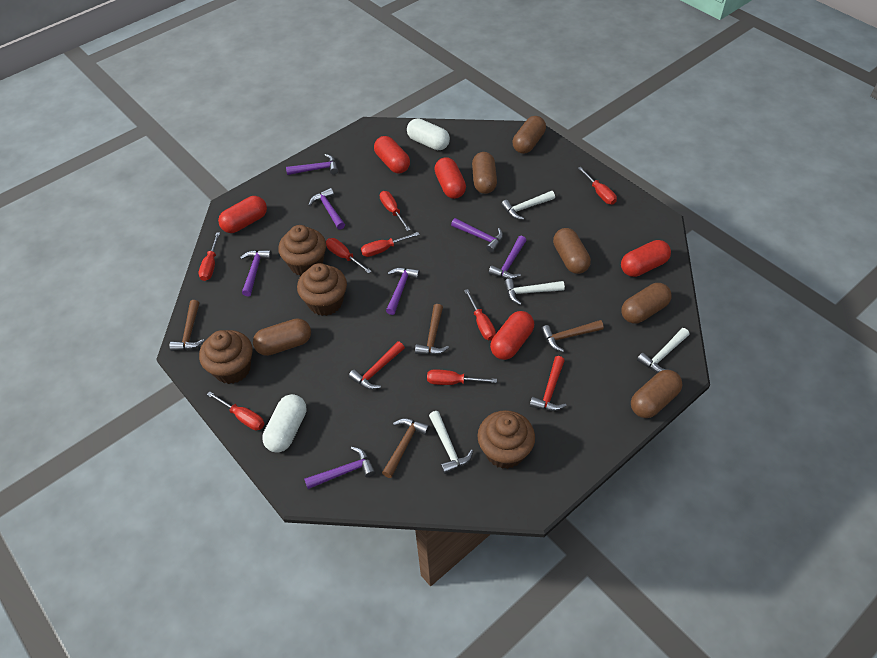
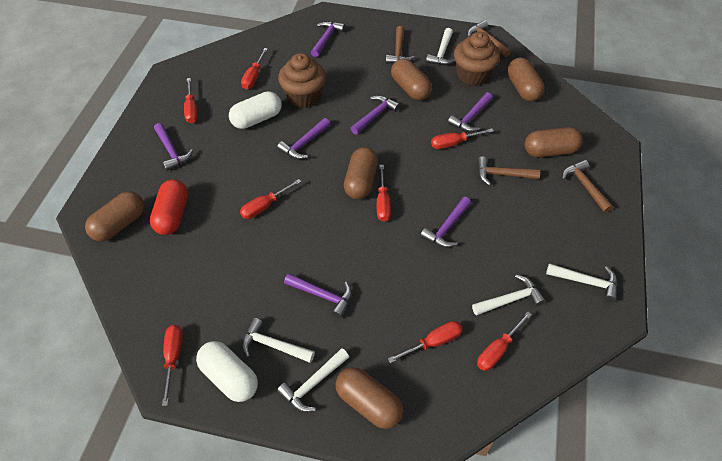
brown cupcake: 4 -> 2
red capsule: 5 -> 1
red hammer: 2 -> 0
white hammer: 4 -> 5

